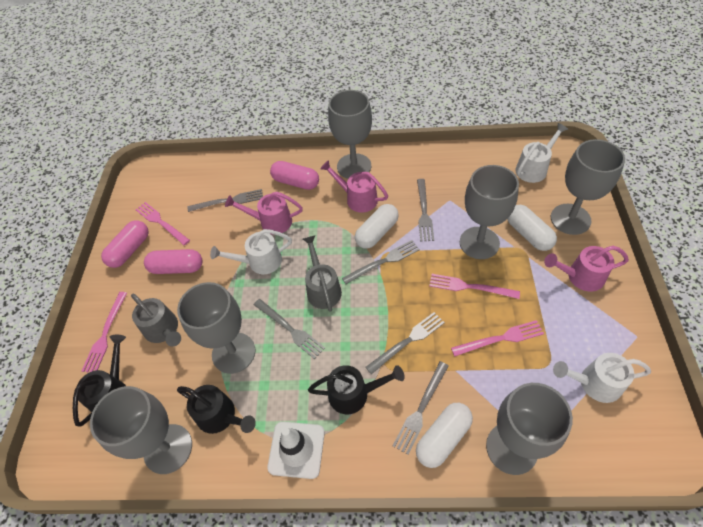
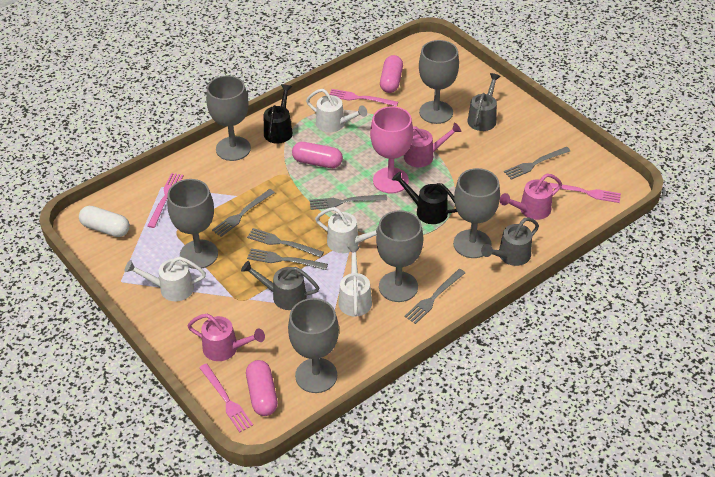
black watering can: 3 -> 2
grey watering can: 2 -> 3
pink goblet: 0 -> 1
white capsule: 3 -> 1
white traffic cone: 1 -> 0
white watering can: 3 -> 4

